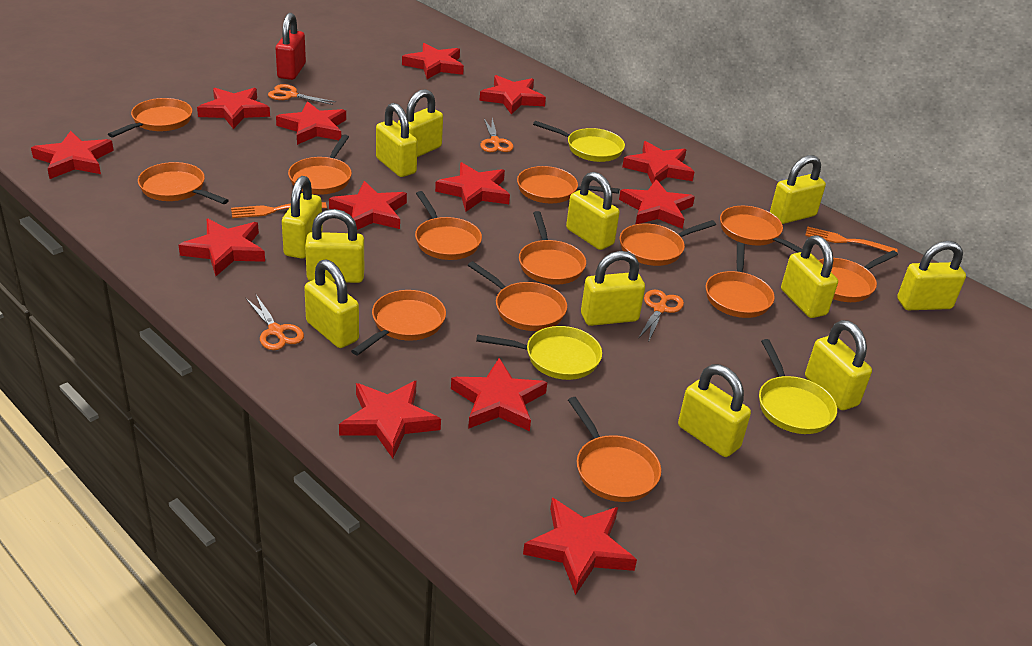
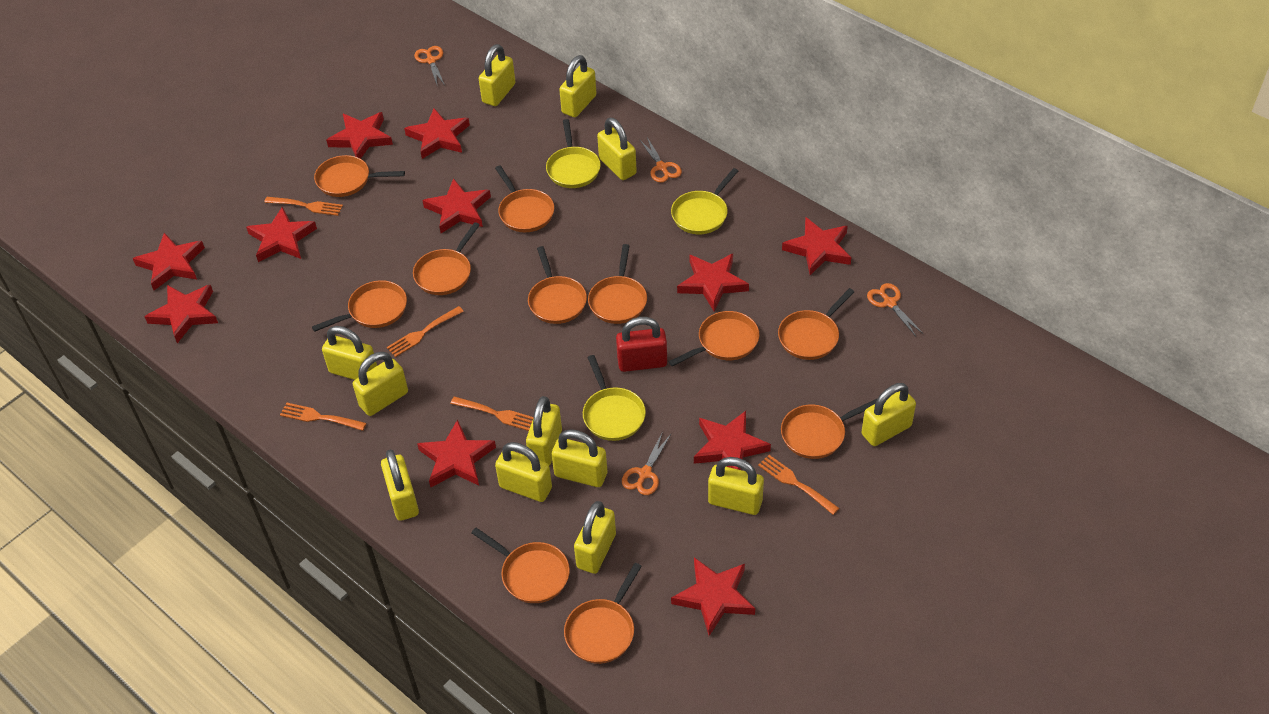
orange fork: 2 -> 5
orange pan: 13 -> 11
red star: 13 -> 11

